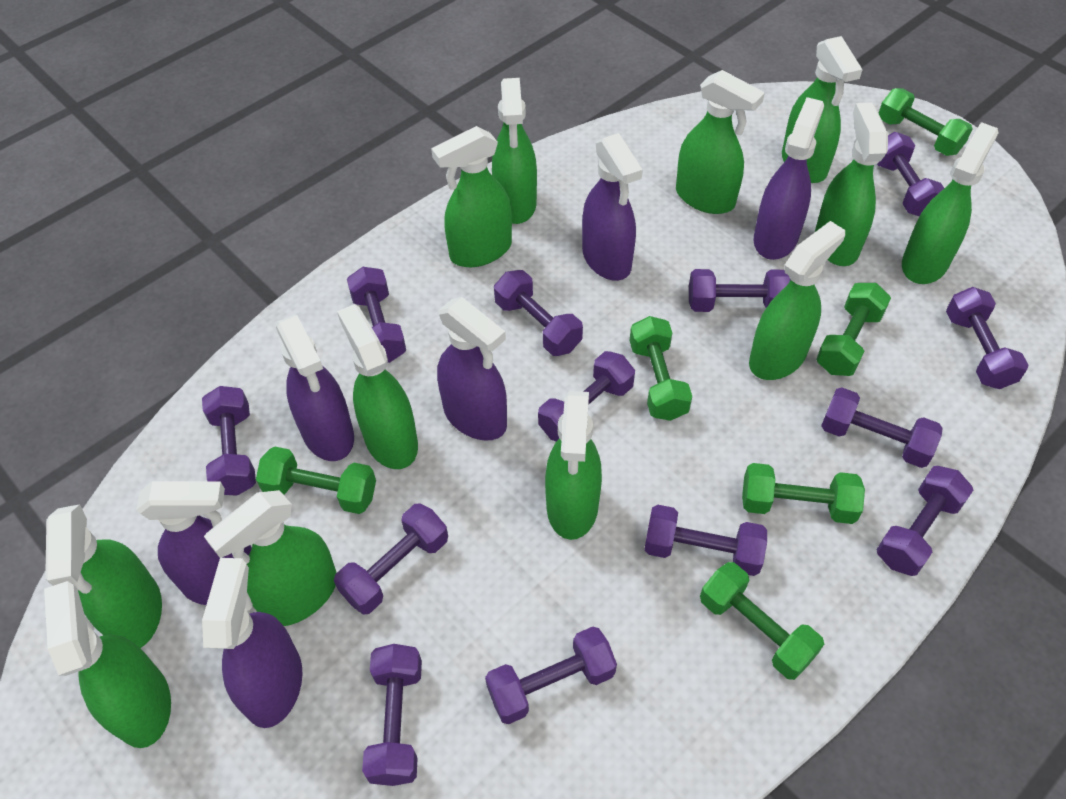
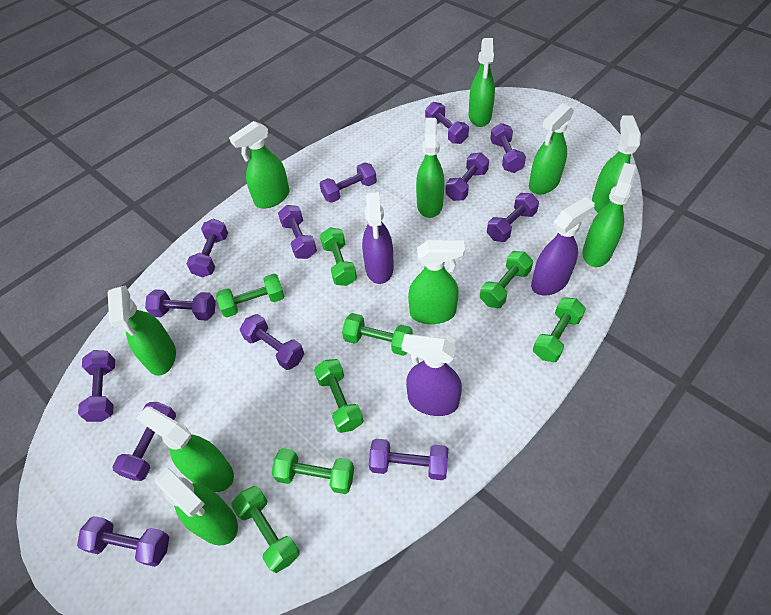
green dumbbell: 6 -> 8
green spray bottle: 12 -> 10
purple spray bottle: 6 -> 3

